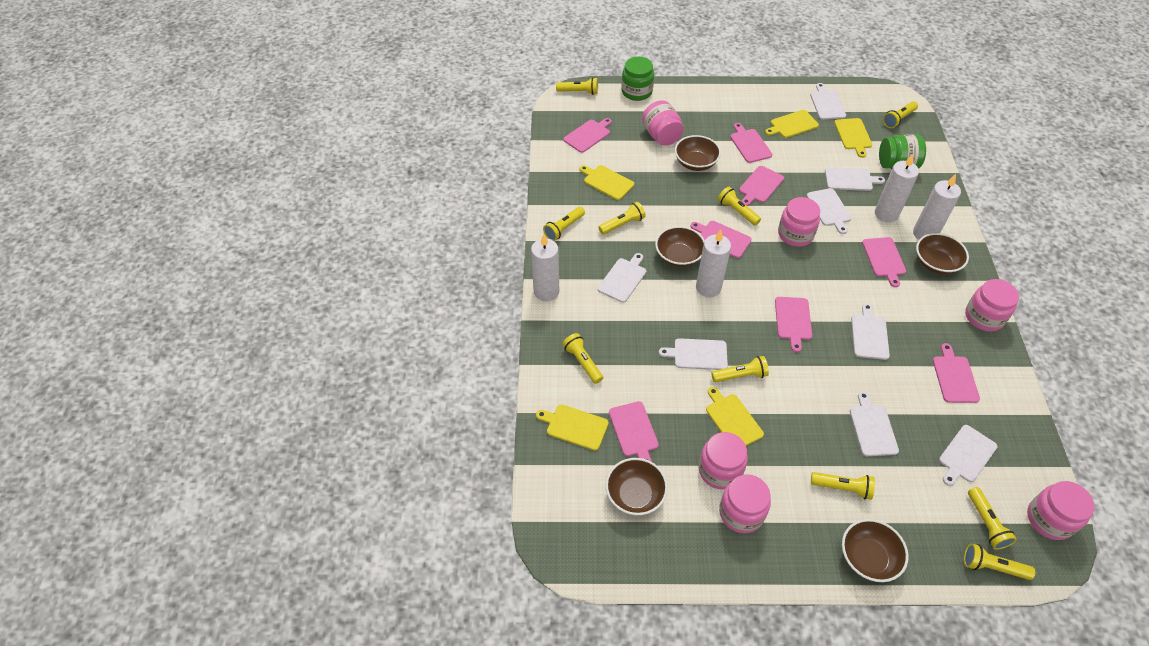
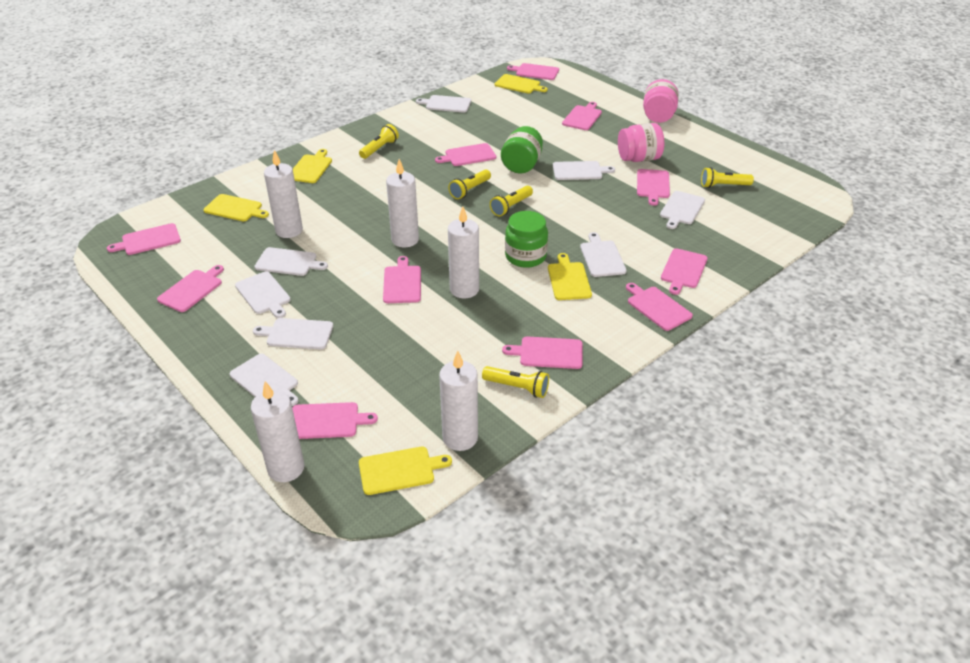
brown bowl: 5 -> 0
pink cutting board: 8 -> 11
pink jar: 6 -> 2
white candle: 4 -> 5
yellow flashlight: 10 -> 5

